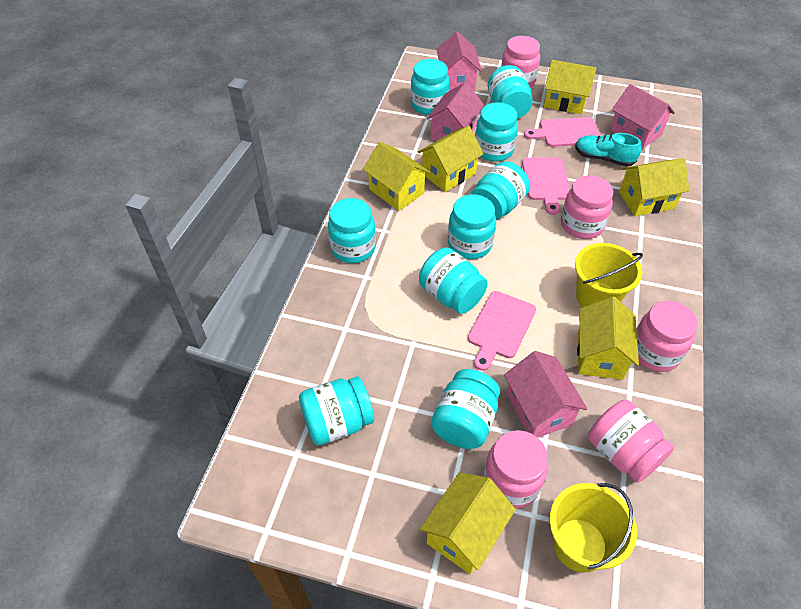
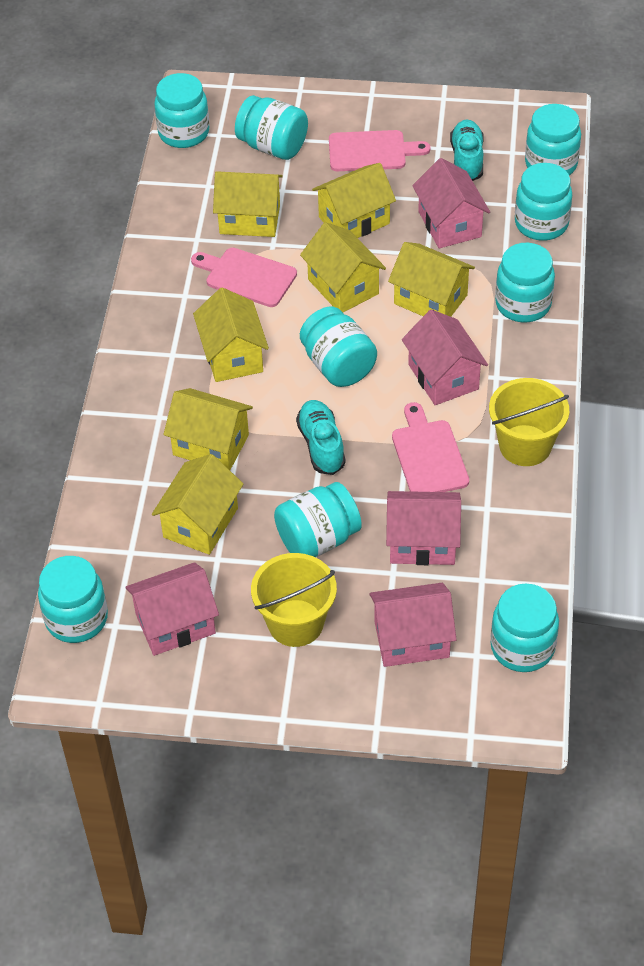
pink house: 4 -> 5
pink jar: 5 -> 0
turquoise shoe: 1 -> 2
yellow house: 6 -> 7

